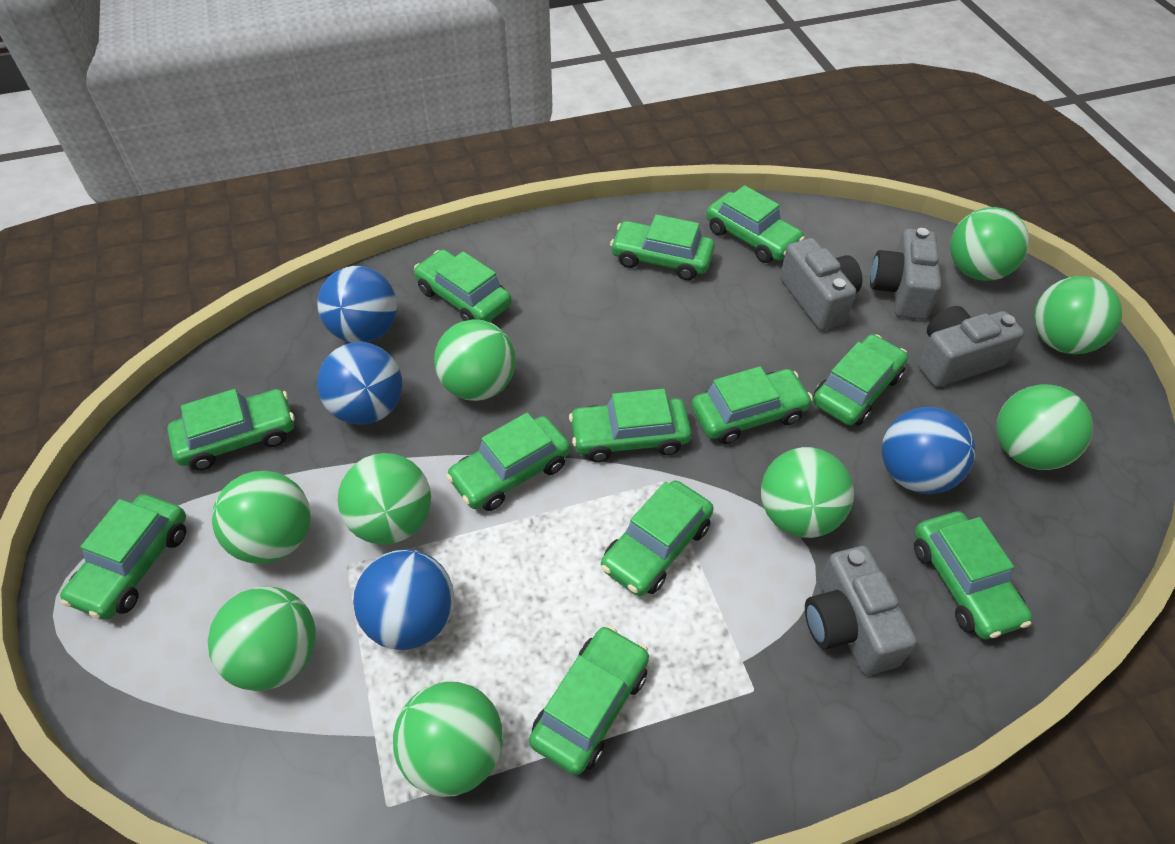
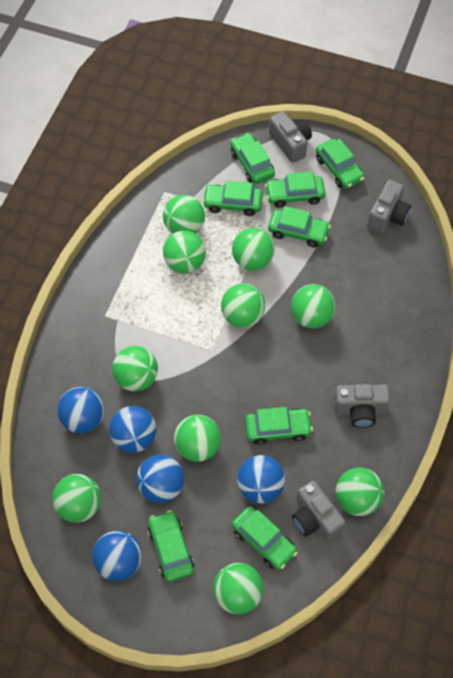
blue ball: 4 -> 5
green ball: 9 -> 10
green car: 12 -> 8

